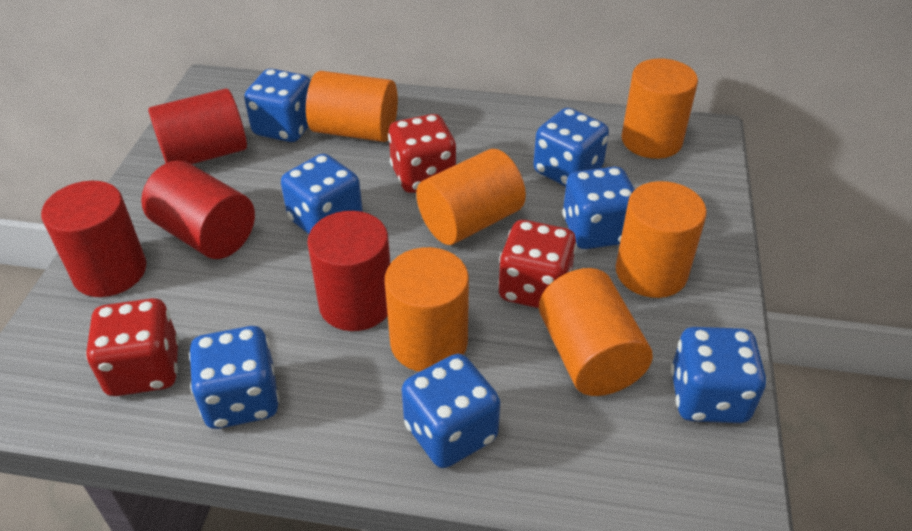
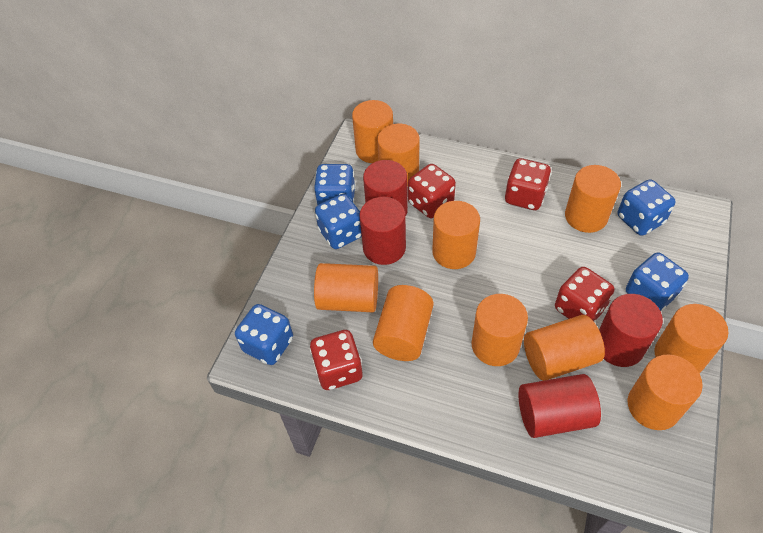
blue dice: 7 -> 5
orange cylinder: 6 -> 10
red dice: 3 -> 4

